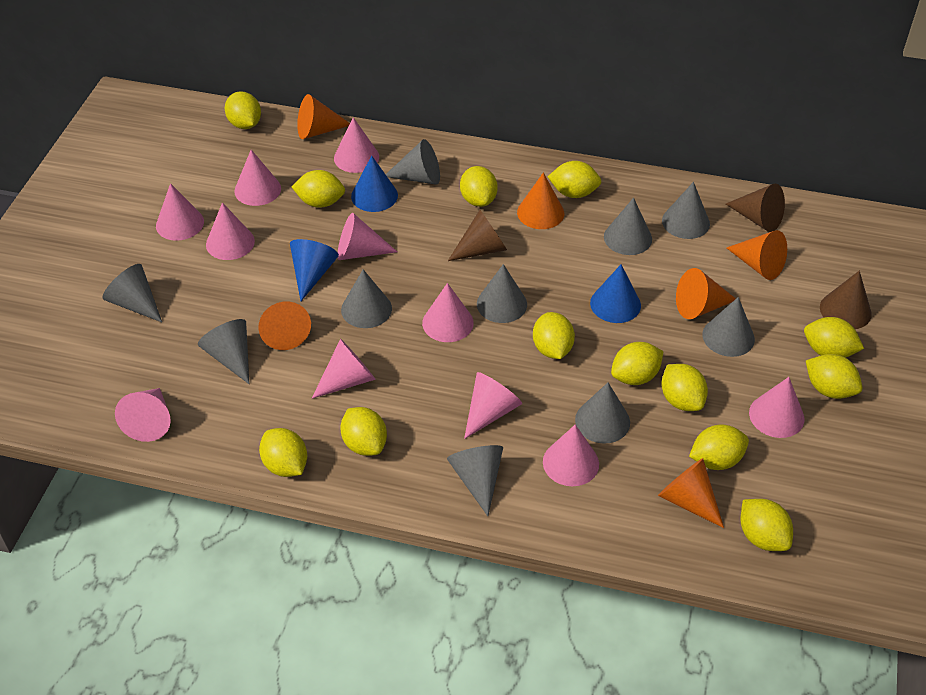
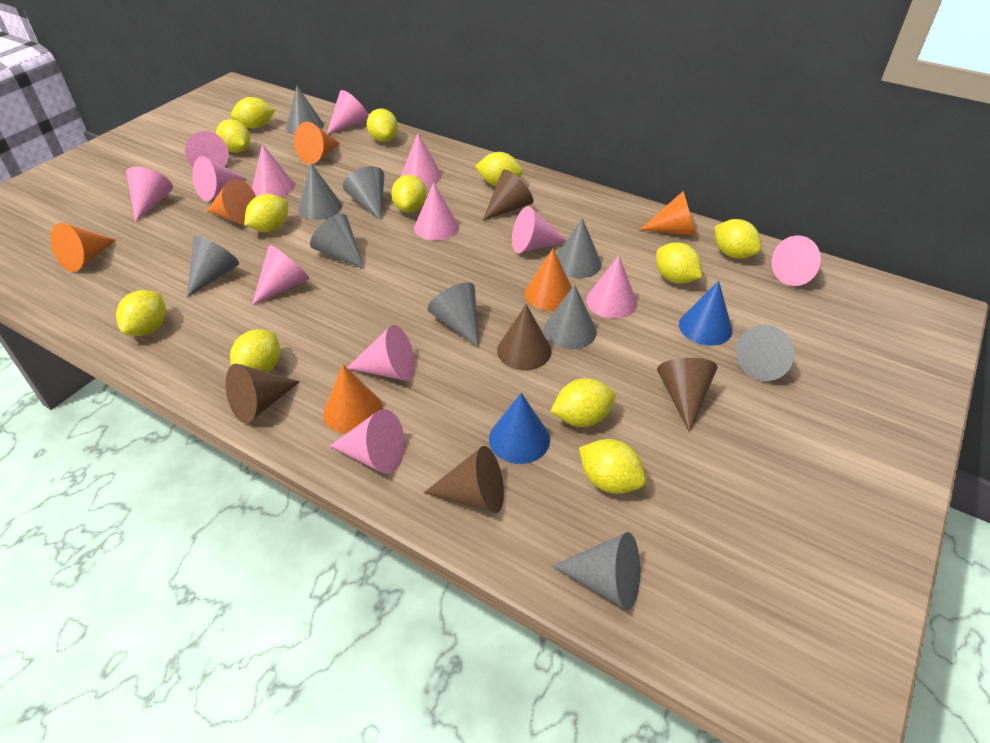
blue cone: 3 -> 2
brown cone: 3 -> 5
pink cone: 11 -> 13
yellow lemon: 13 -> 12

